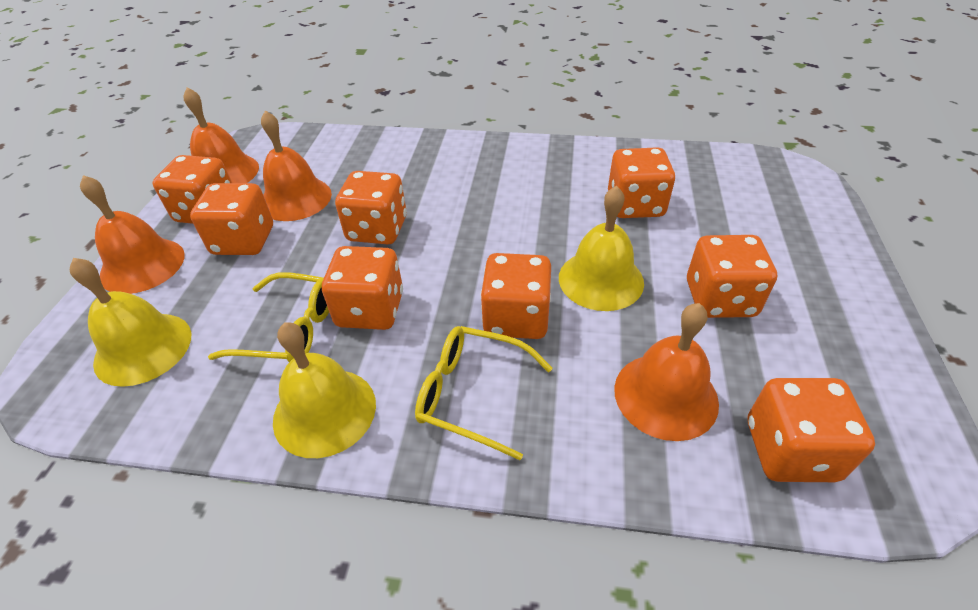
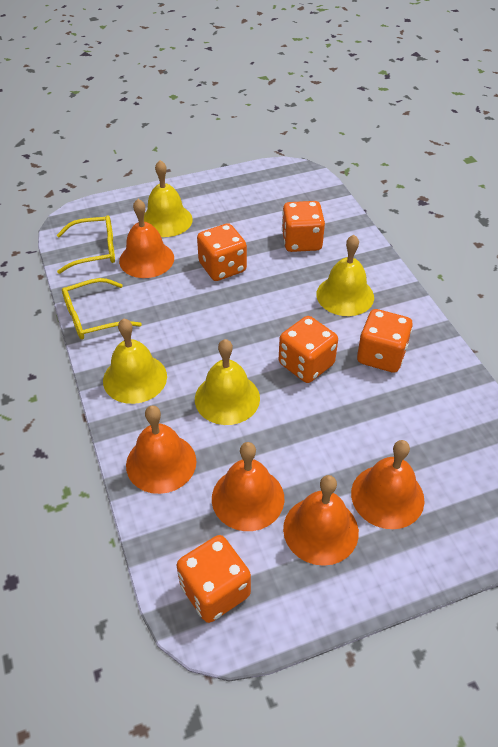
orange bell: 4 -> 5
orange dice: 8 -> 5
yellow bell: 3 -> 4

